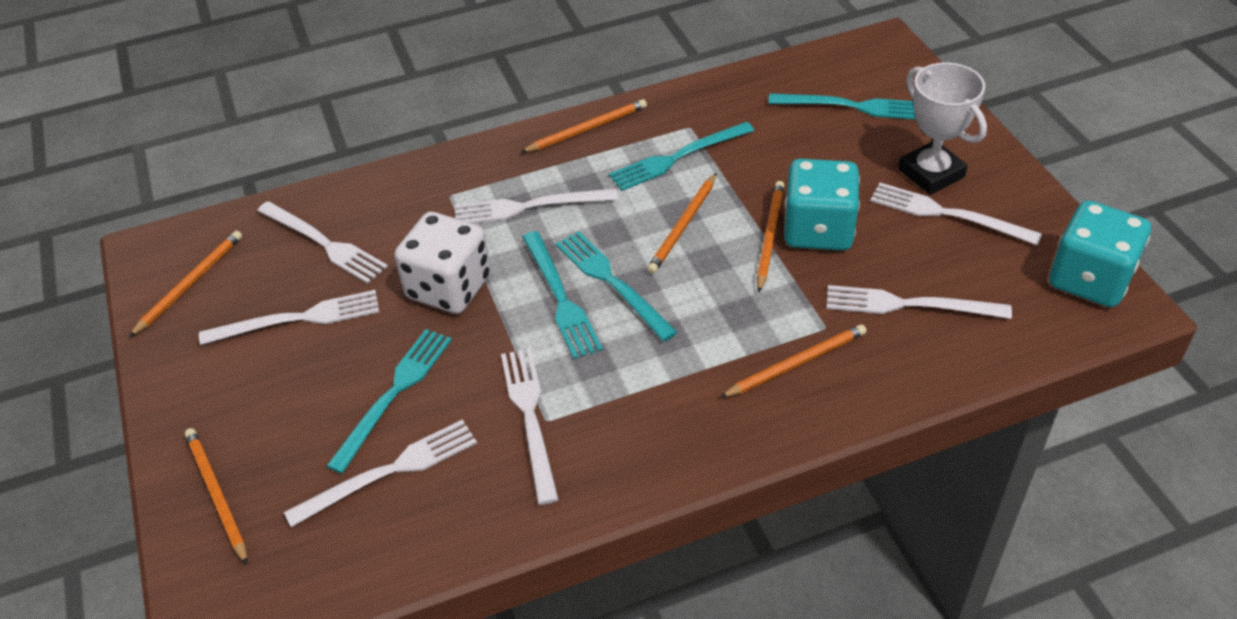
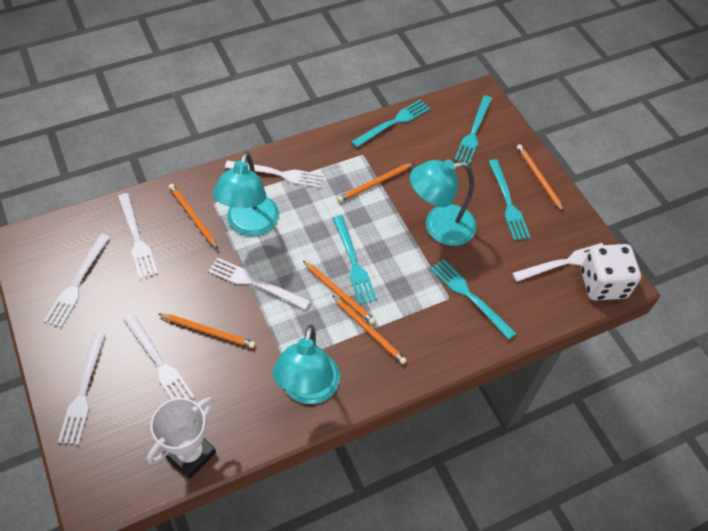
turquoise dice: 2 -> 0
turquoise lamp: 0 -> 3

